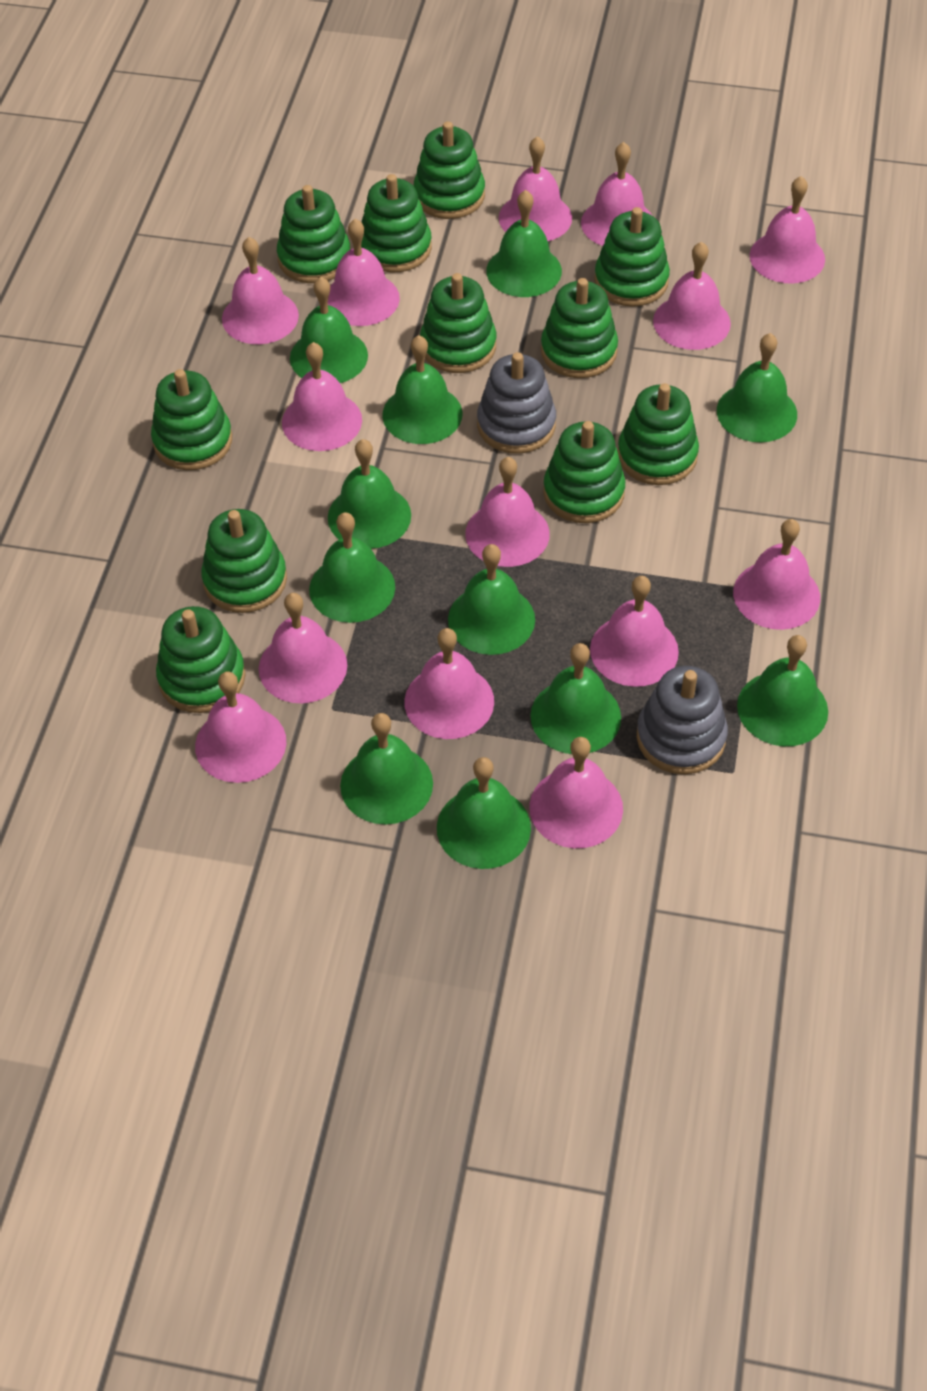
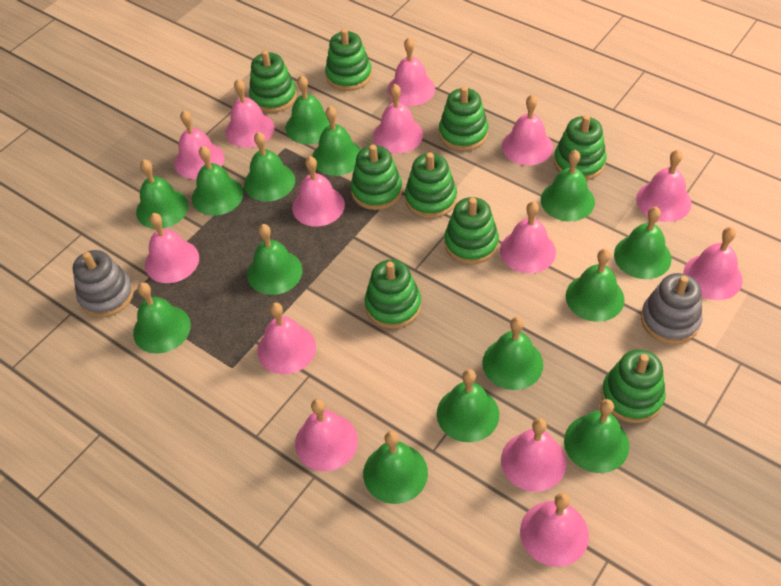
green bell: 11 -> 14
green stacking toy: 11 -> 9

